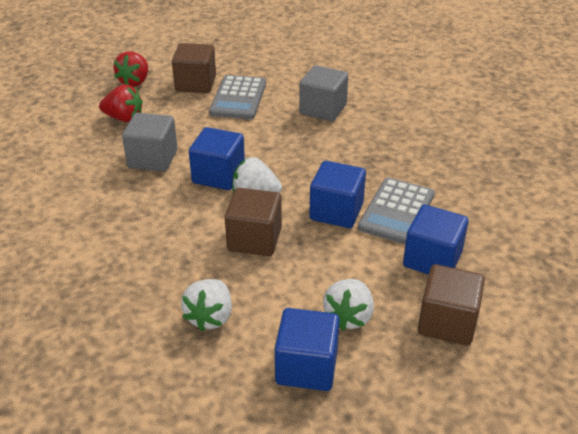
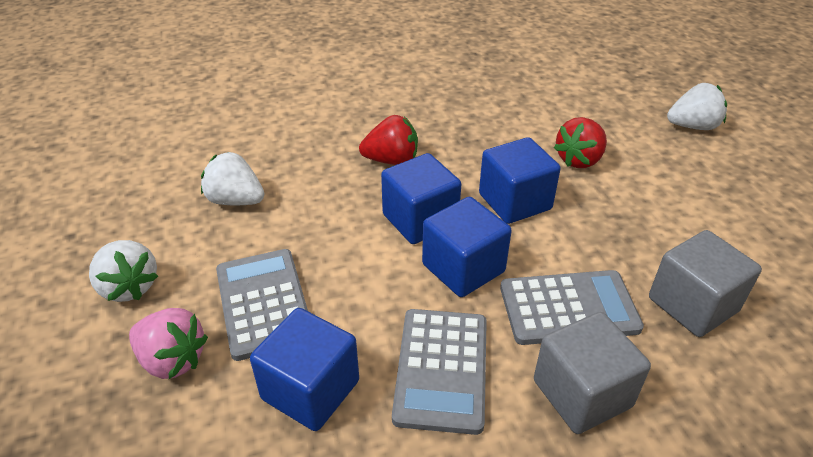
brown cube: 3 -> 0
grey calculator: 2 -> 3
pink strawberry: 0 -> 1

